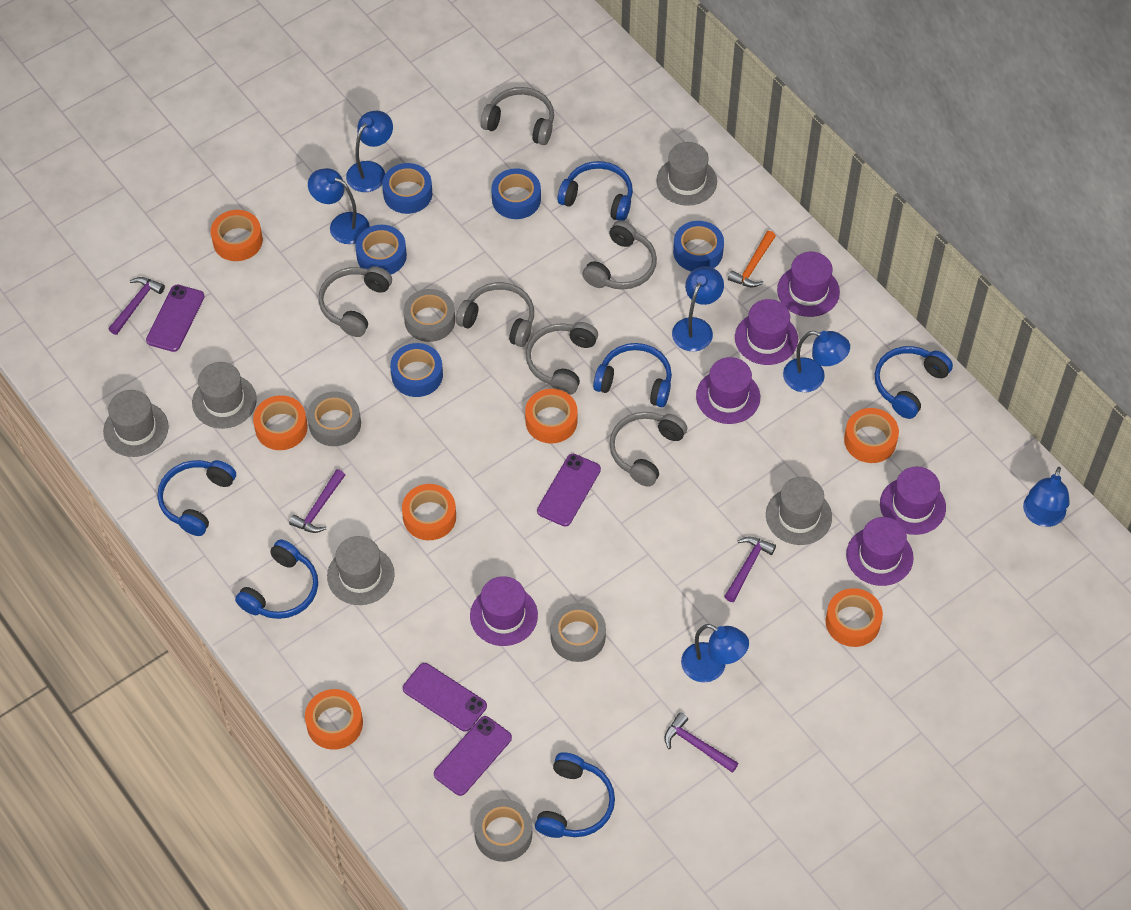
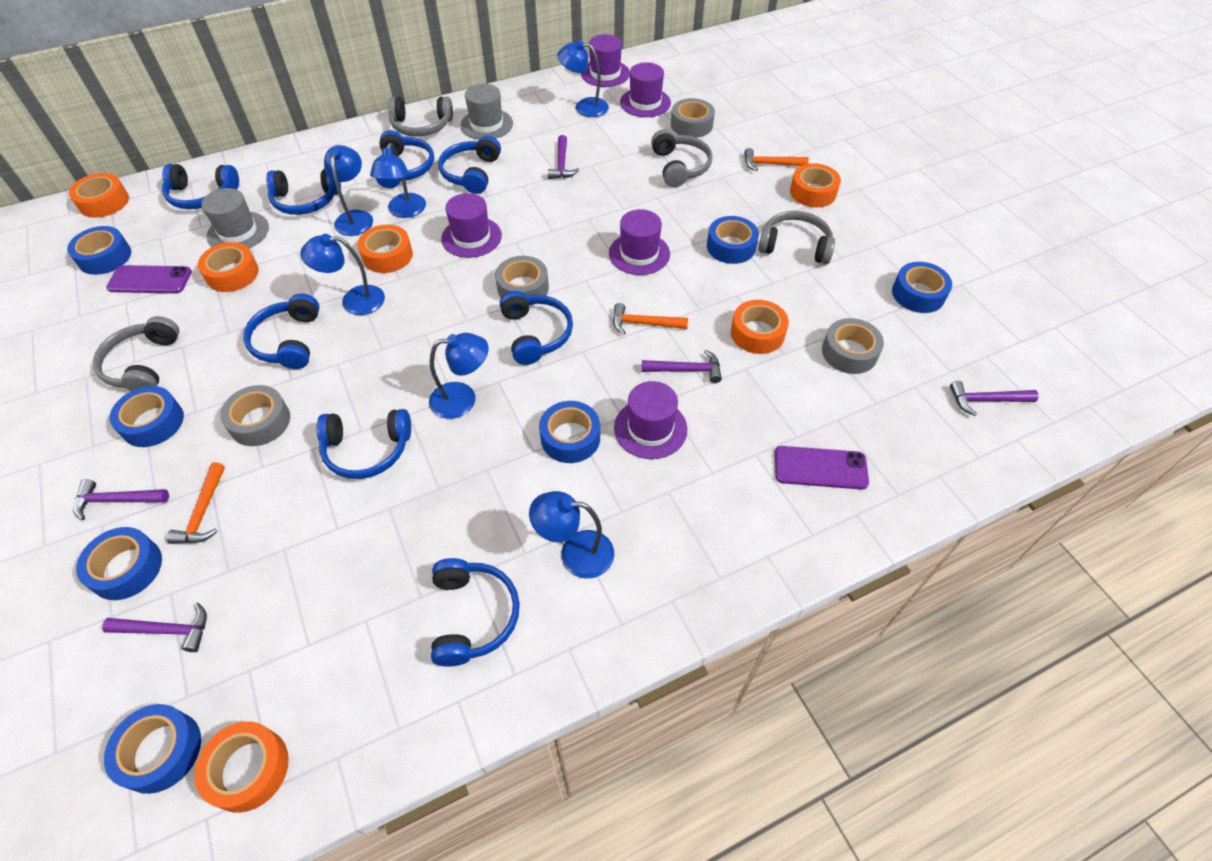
blue headphones: 6 -> 8
blue tape: 5 -> 7
grey hat: 5 -> 2
grey headphones: 6 -> 4
orange hammer: 1 -> 3
orange tape: 7 -> 6
purple hammer: 4 -> 5
purple hat: 6 -> 5
purple phone: 4 -> 2

